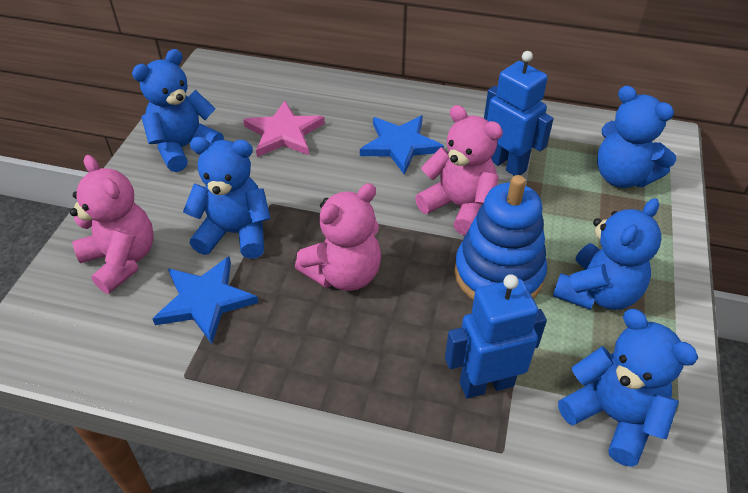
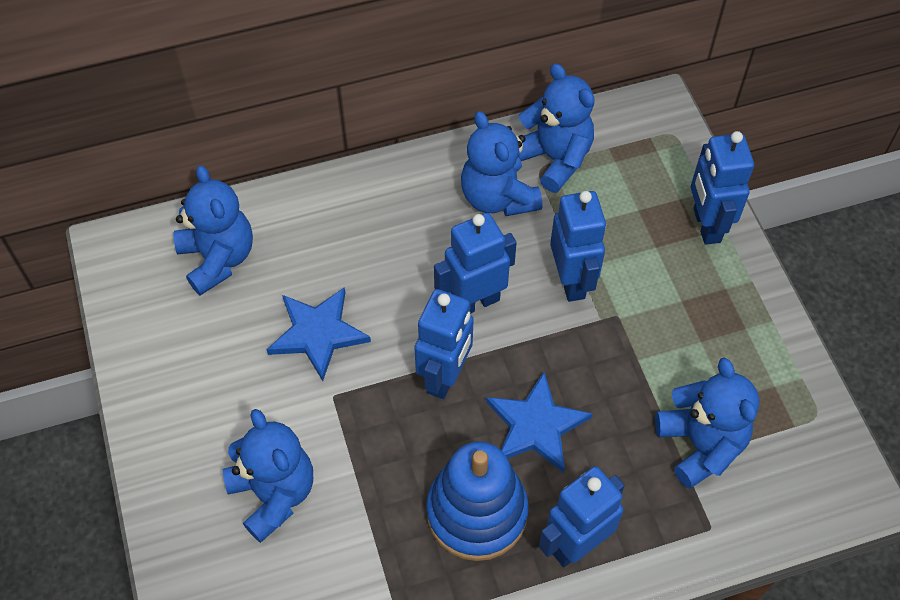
blue robot: 2 -> 5
pink star: 1 -> 0
pink teddy bear: 3 -> 0

